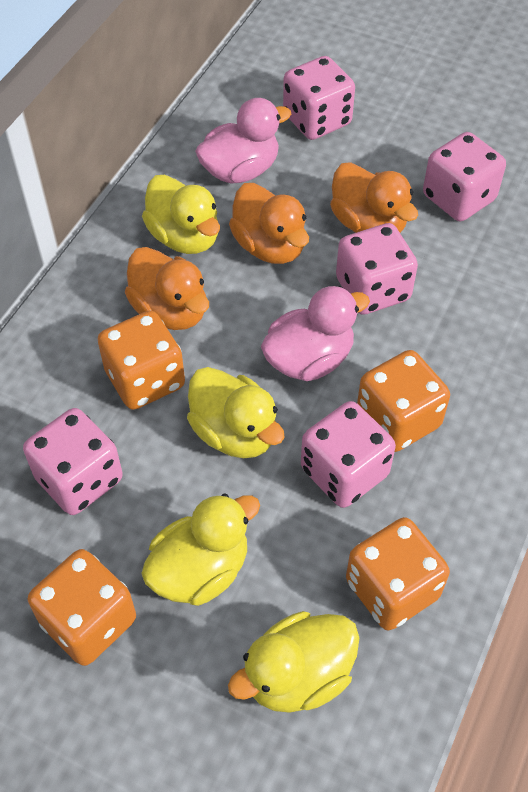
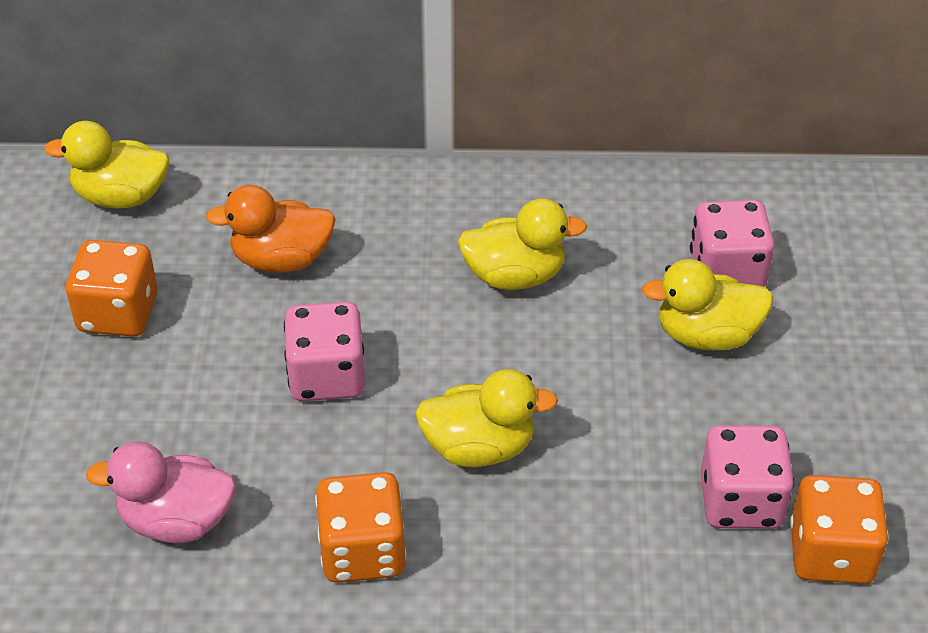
orange dice: 4 -> 3
orange duck: 3 -> 1
pink dice: 5 -> 3
pink duck: 2 -> 1

